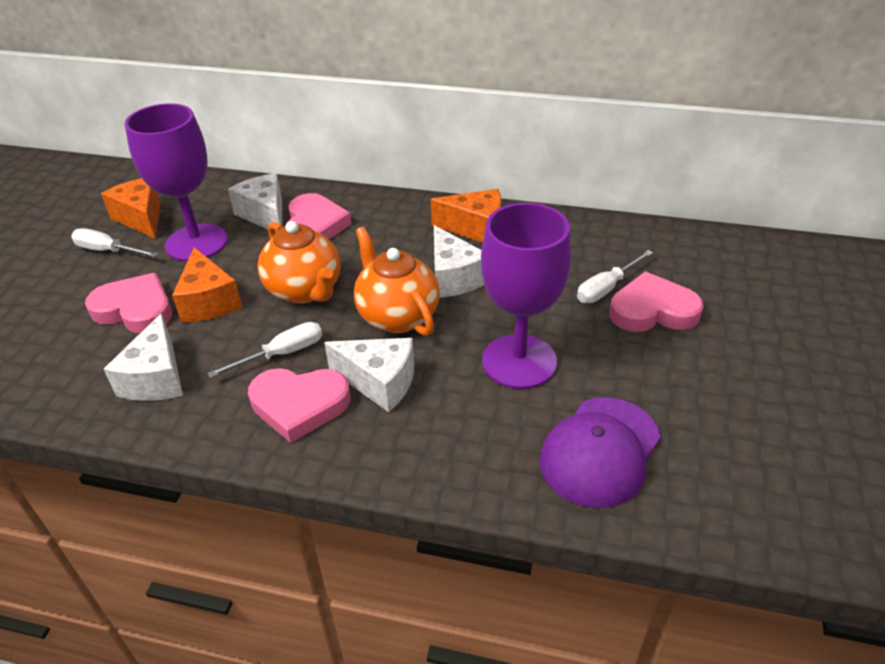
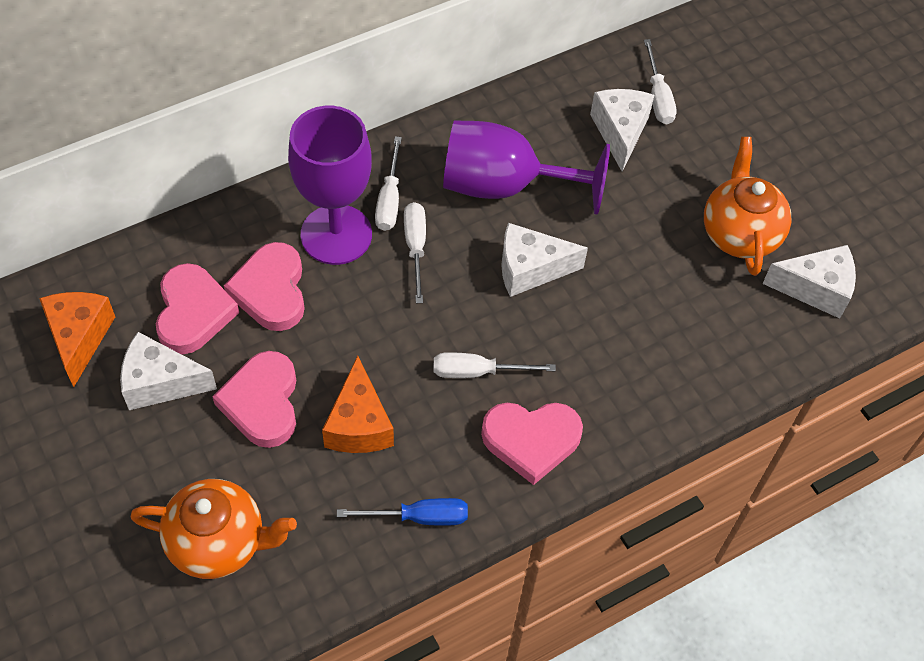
blue screwdriver: 0 -> 1
orange cheese: 3 -> 2
purple cap: 1 -> 0
white screwdriver: 3 -> 4

